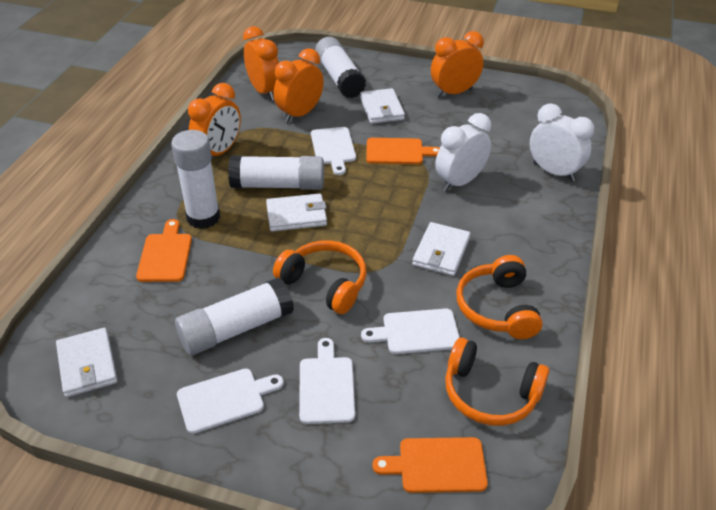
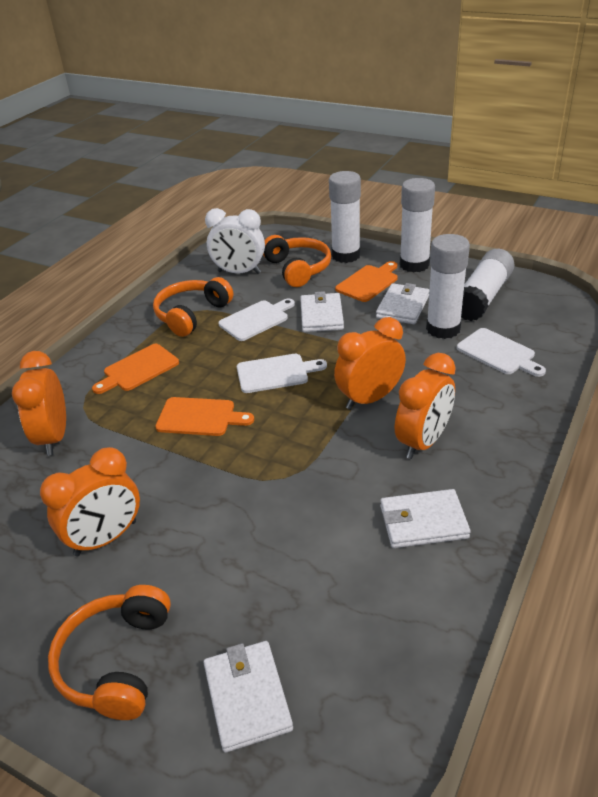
white clock: 2 -> 1
white cutting board: 4 -> 3

